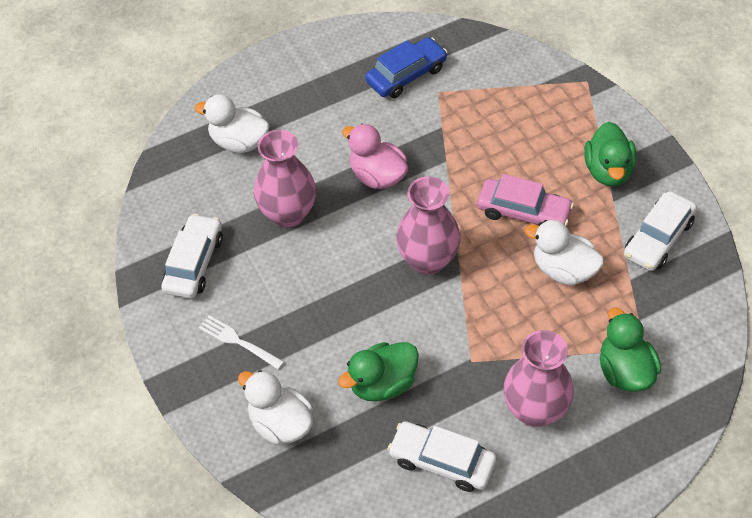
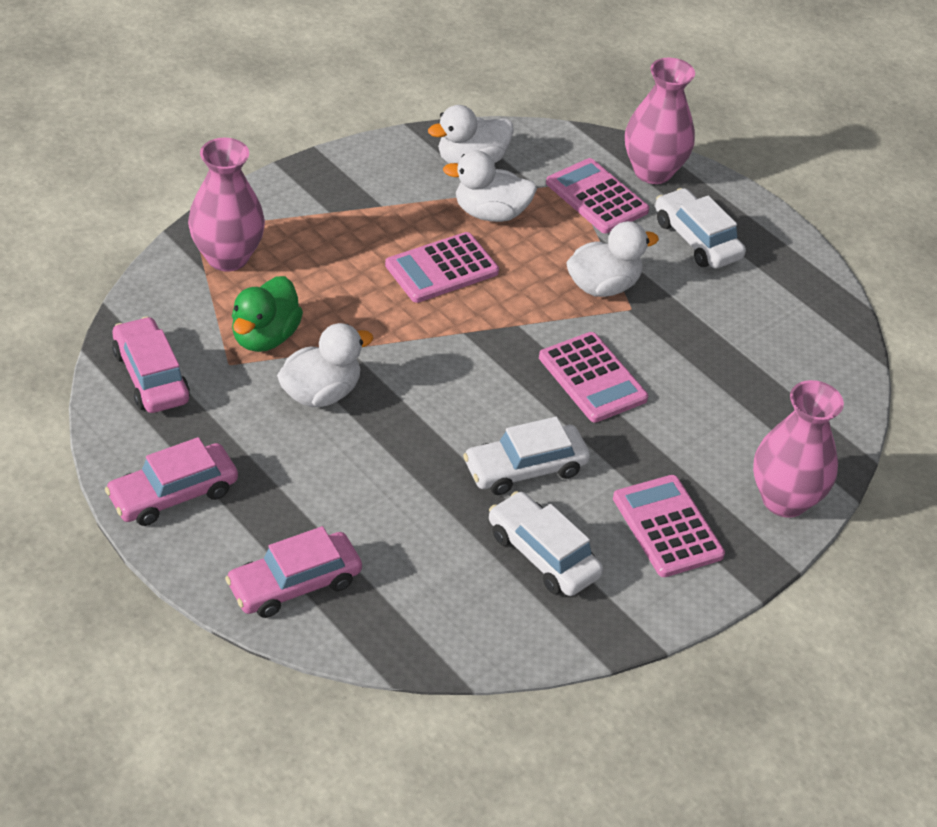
blue car: 1 -> 0
green duck: 3 -> 1
pink calculator: 0 -> 4
pink car: 1 -> 3
pink duck: 1 -> 0
white duck: 3 -> 4
white fork: 1 -> 0

